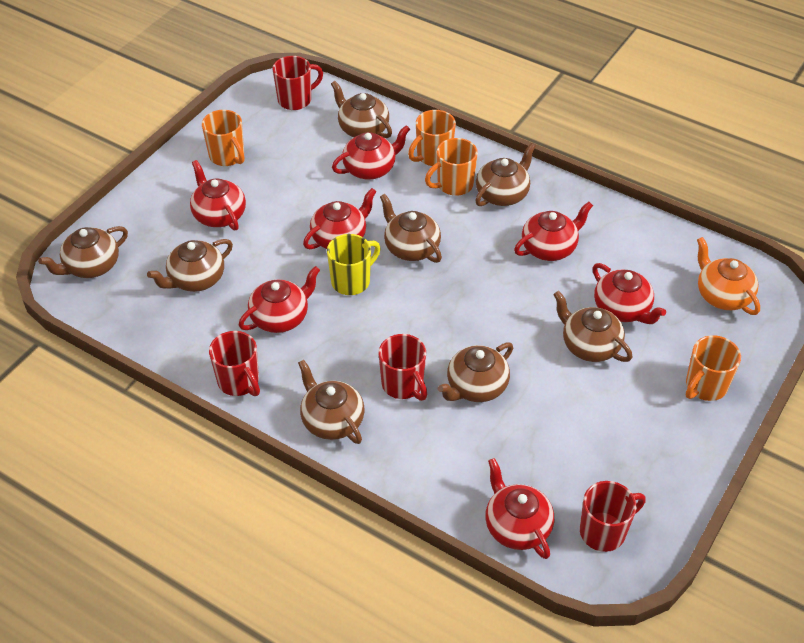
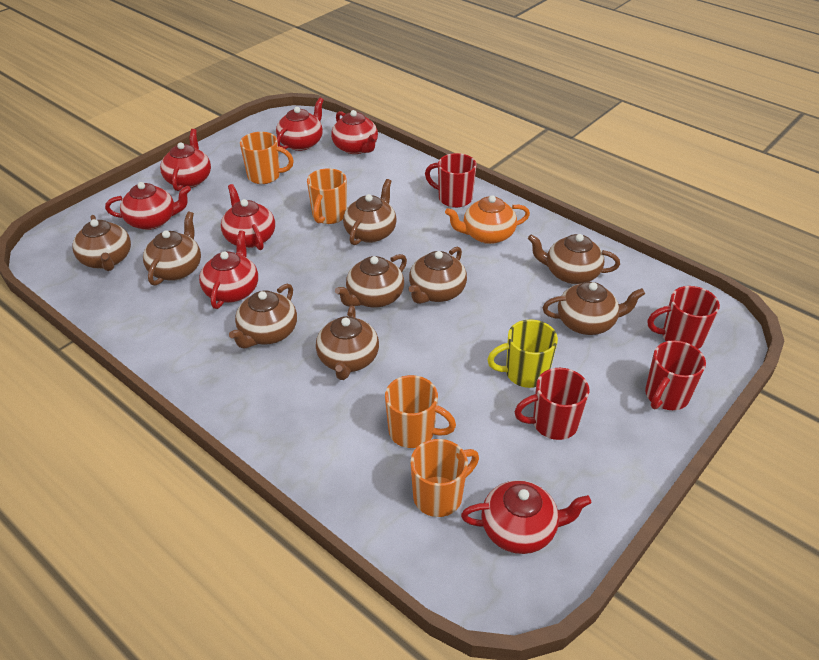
brown teapot: 8 -> 9

